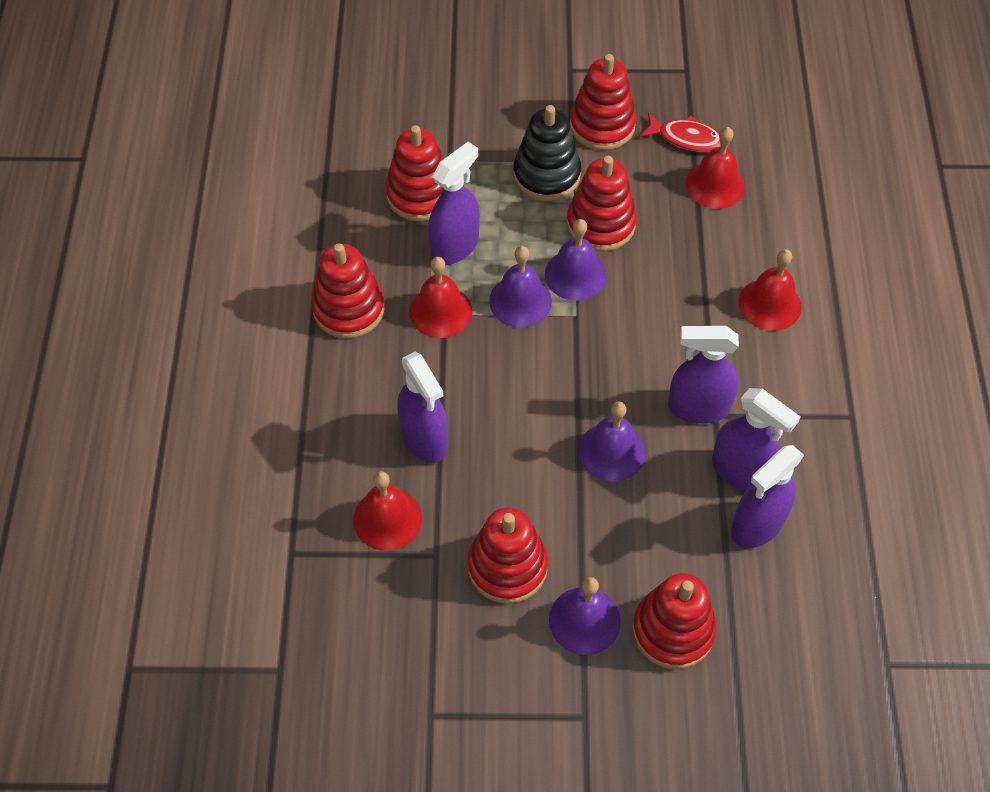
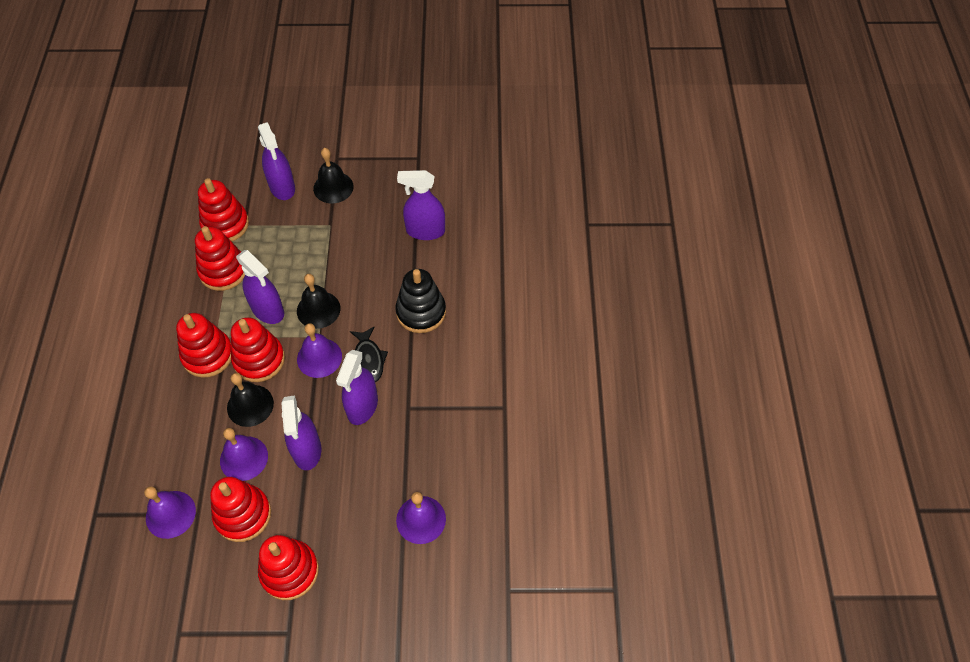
black bell: 0 -> 3
black fish: 0 -> 1
red bell: 4 -> 0
red fish: 1 -> 0

